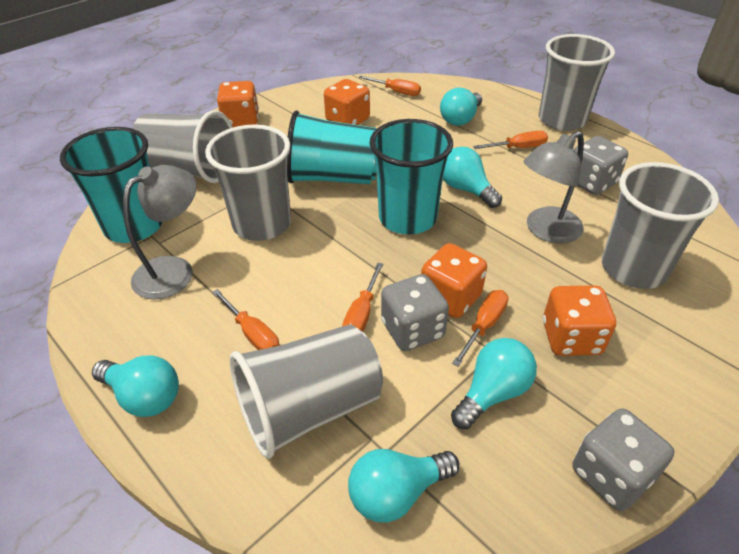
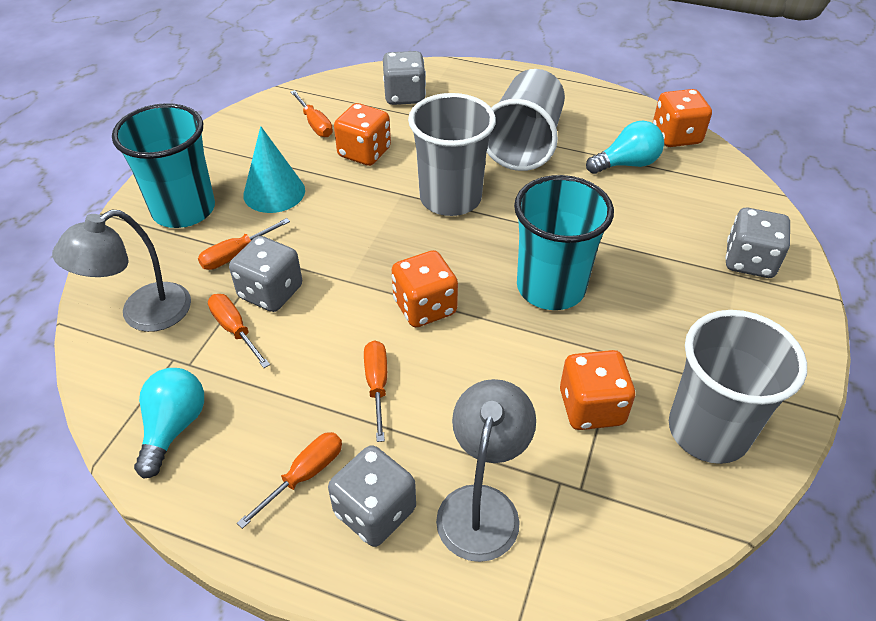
grey cup: 5 -> 3
grey dice: 3 -> 4
turquoise cone: 0 -> 1
turquoise cup: 3 -> 2
turquoise light bulb: 5 -> 2

